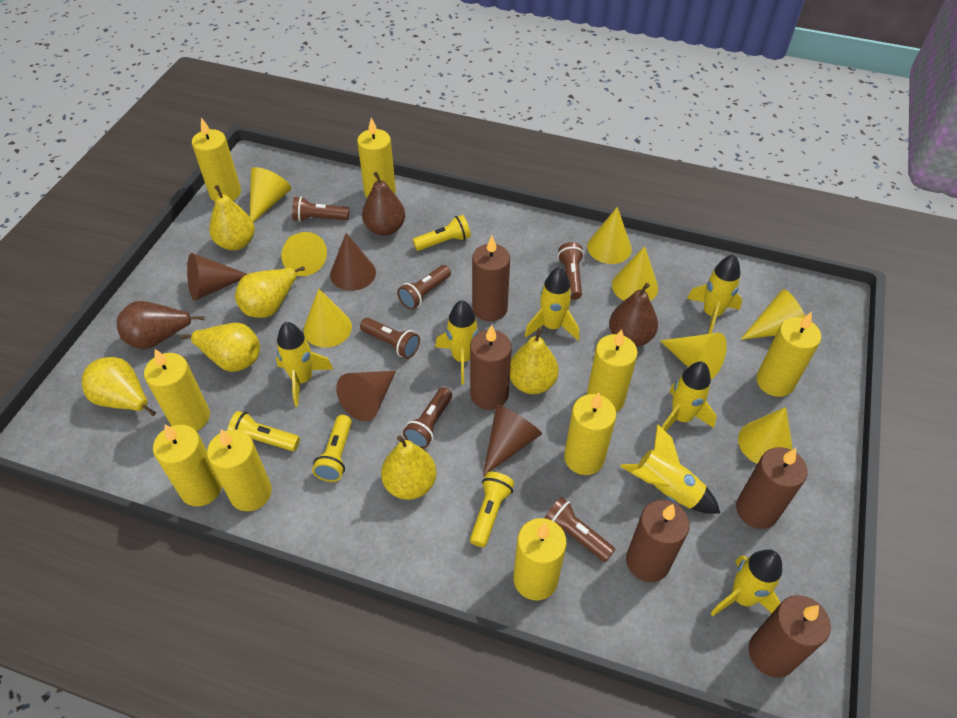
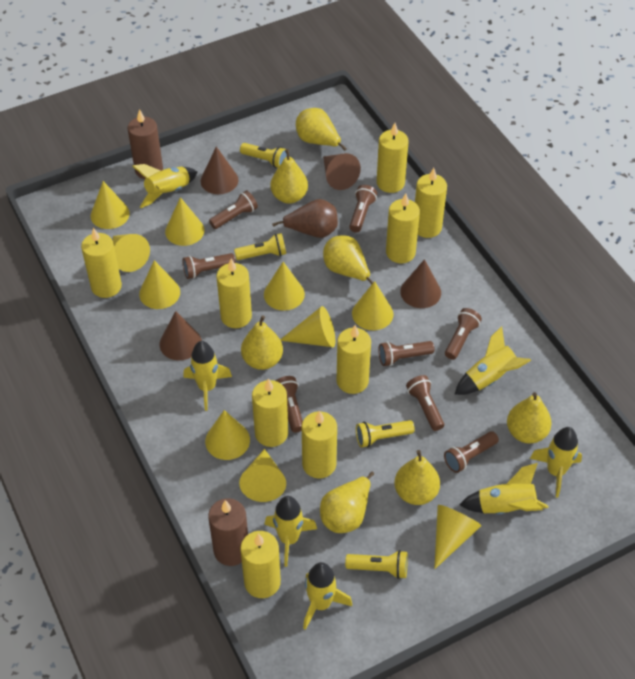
brown candle: 5 -> 2
brown flashlight: 6 -> 8
brown pear: 3 -> 1
yellow cone: 8 -> 10
yellow pear: 6 -> 7

